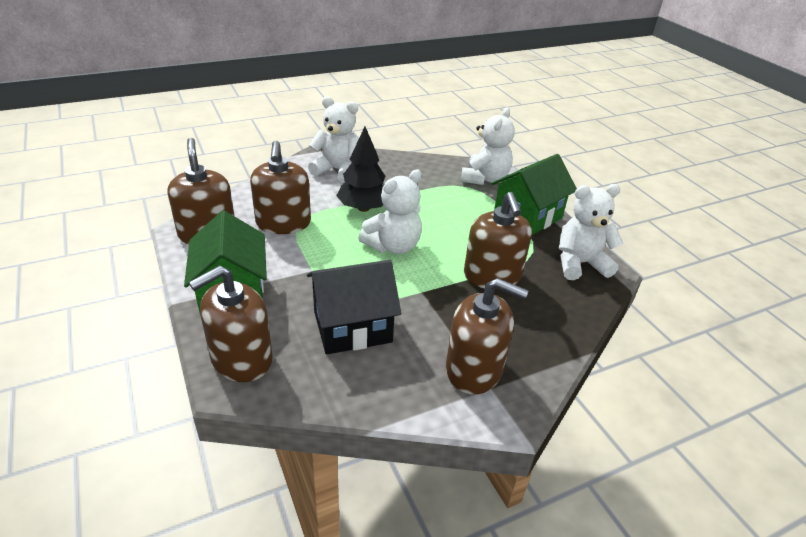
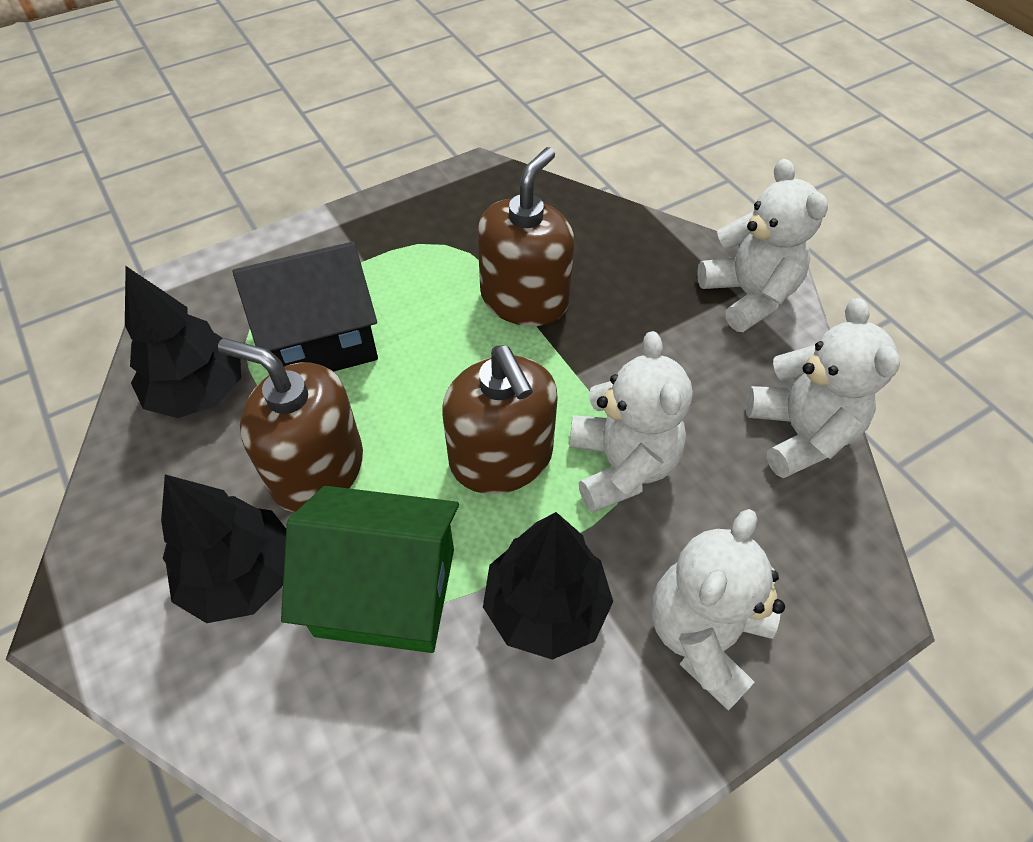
black tree: 1 -> 3
brown soap dispenser: 5 -> 3
green house: 2 -> 1

